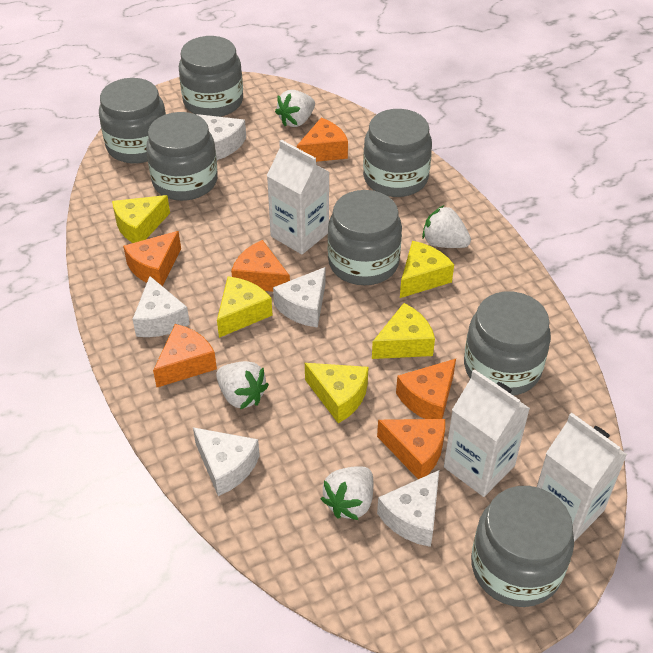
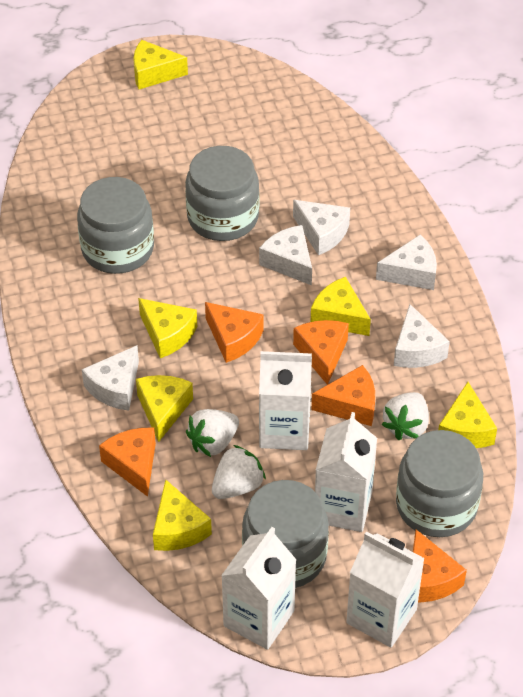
grey jar: 7 -> 4
orange cheese: 6 -> 5
white carton: 3 -> 4
white strawberry: 4 -> 3
yellow cheese: 5 -> 6

